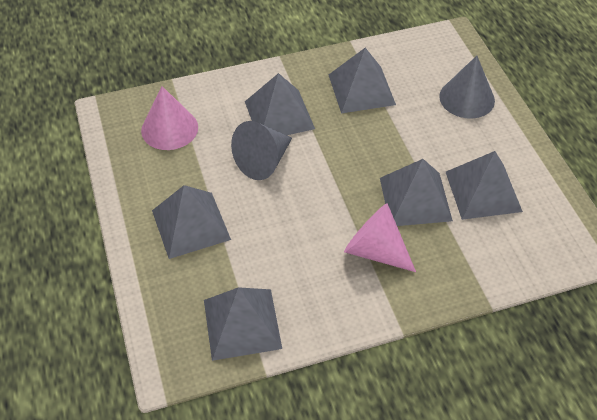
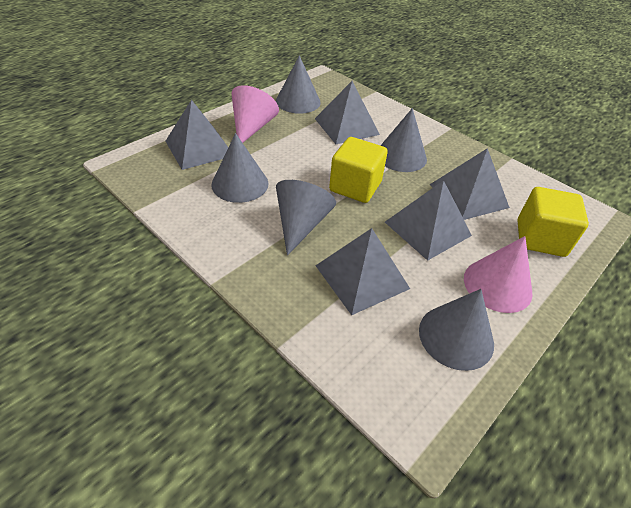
grey cone: 2 -> 5
grey pyramid: 6 -> 5
yellow cube: 0 -> 2

